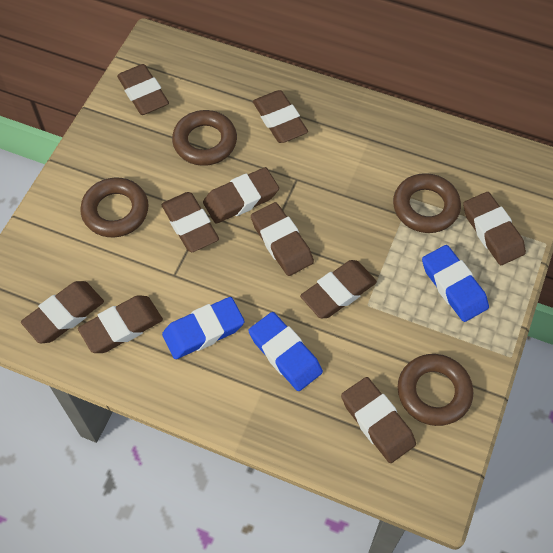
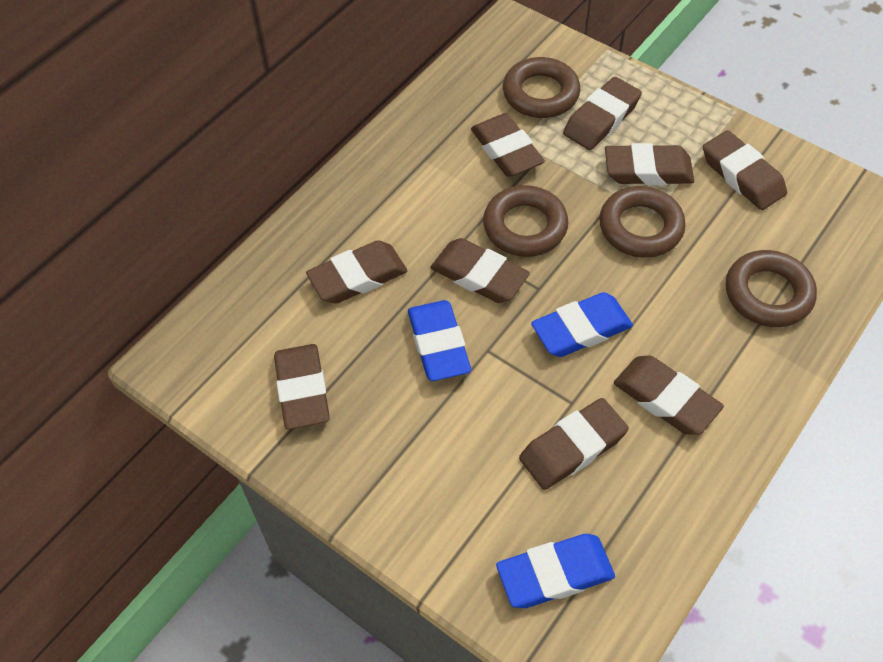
brown eraser: 10 -> 9

